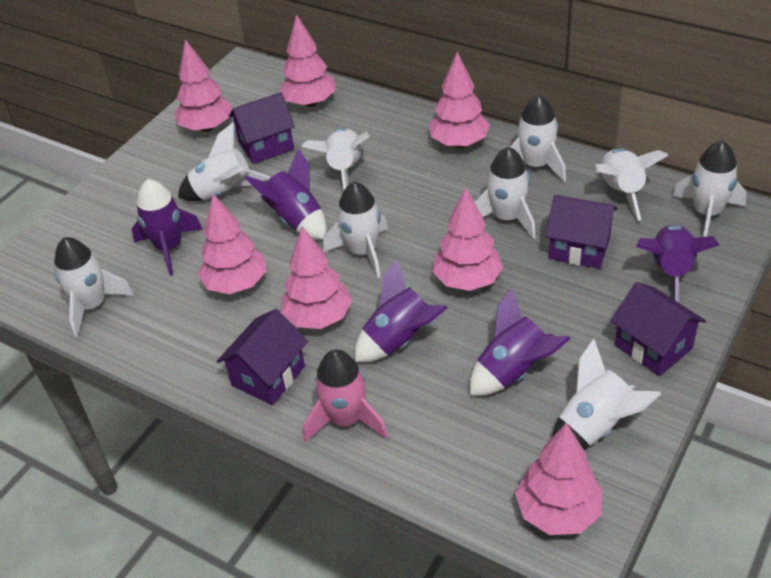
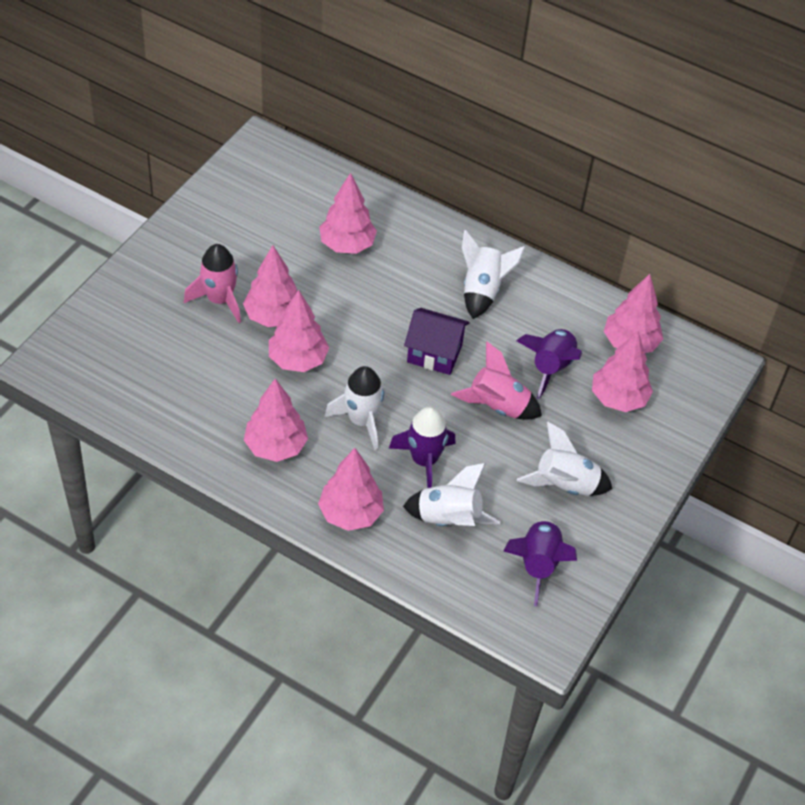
pink rocket: 1 -> 2
purple house: 4 -> 1
purple rocket: 5 -> 3
white rocket: 9 -> 4

